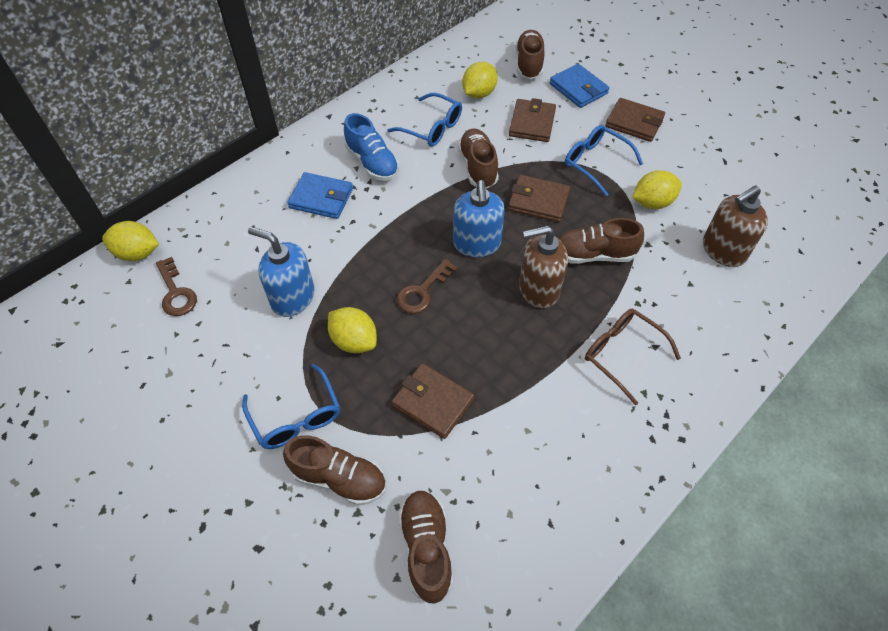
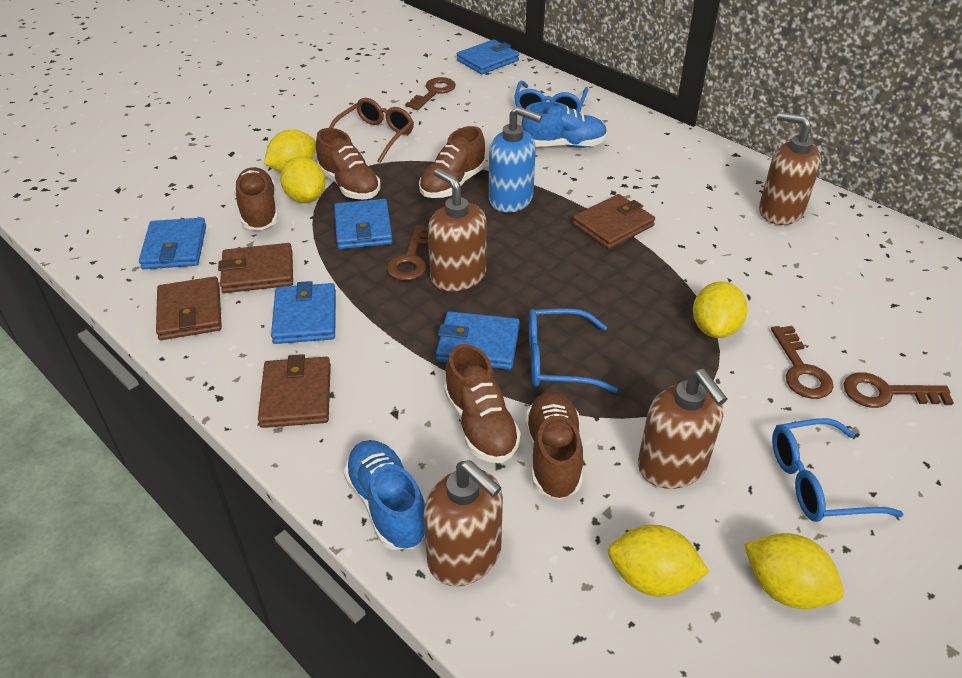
blue shoe: 1 -> 2
blue soap dispenser: 2 -> 1
blue wallet: 2 -> 5
brown key: 2 -> 4
brown soap dispenser: 2 -> 4
yellow lemon: 4 -> 5

